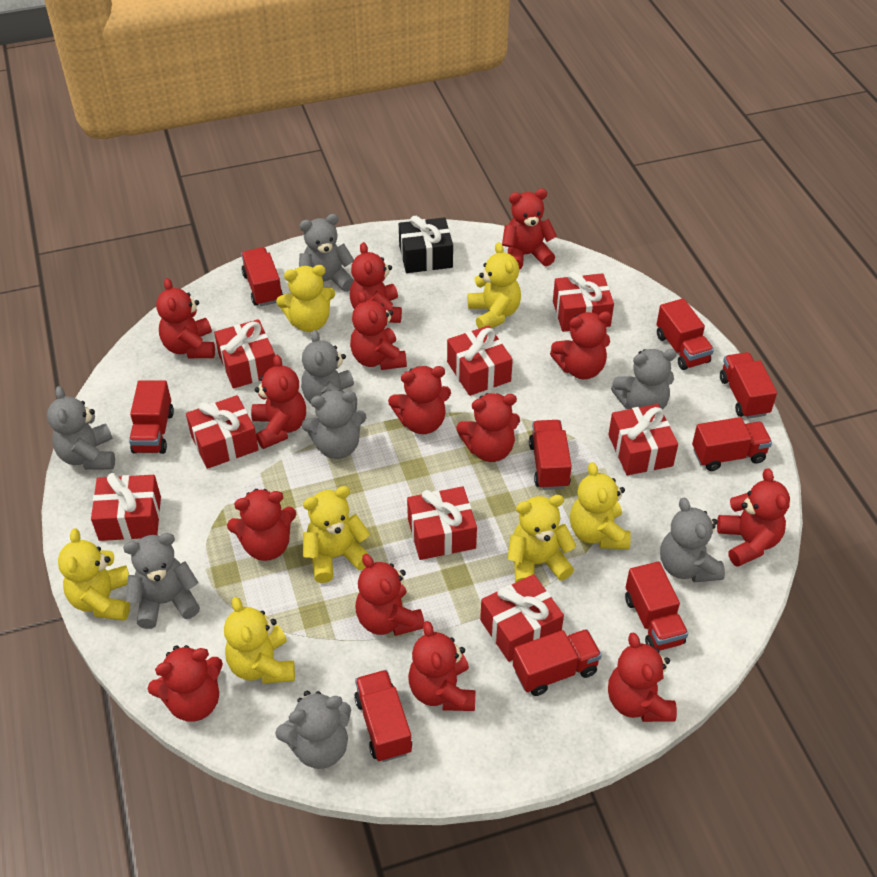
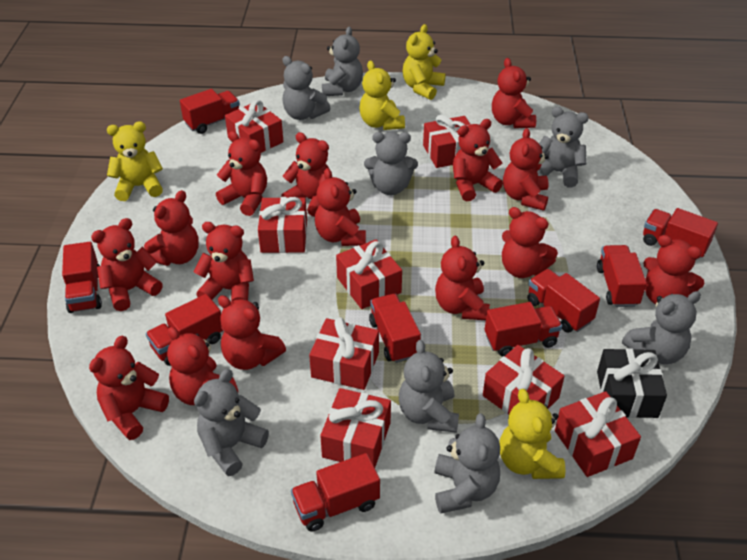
red teddy bear: 14 -> 15
yellow teddy bear: 7 -> 4

